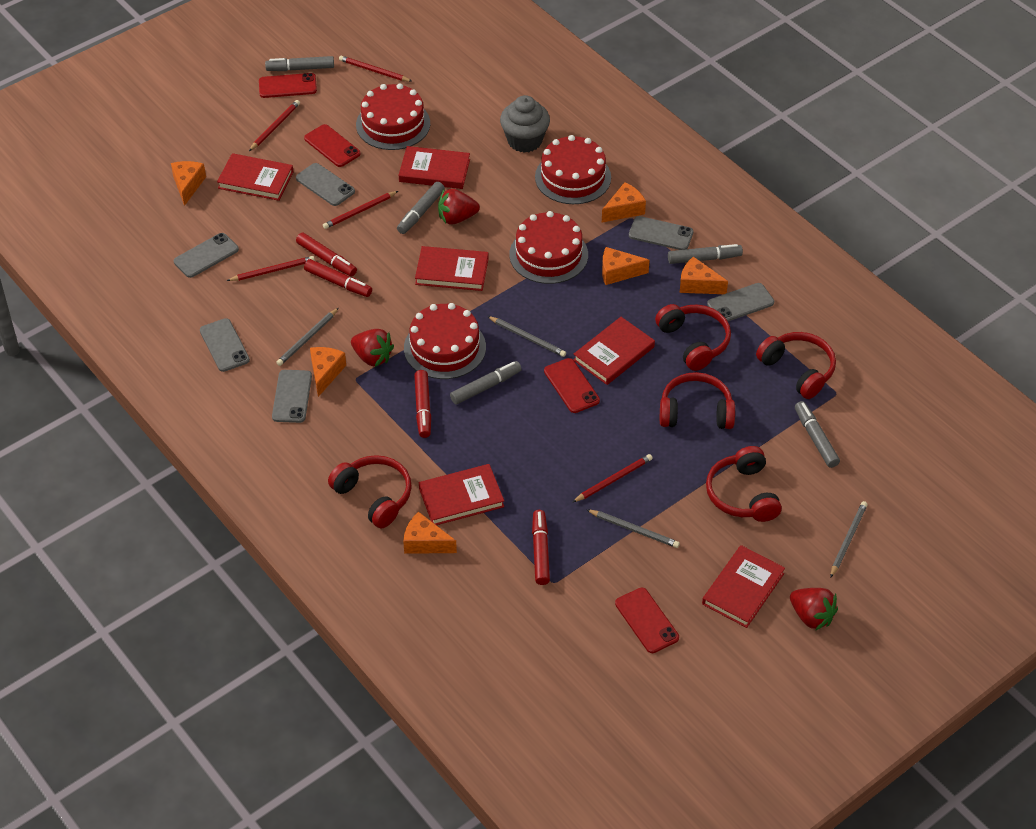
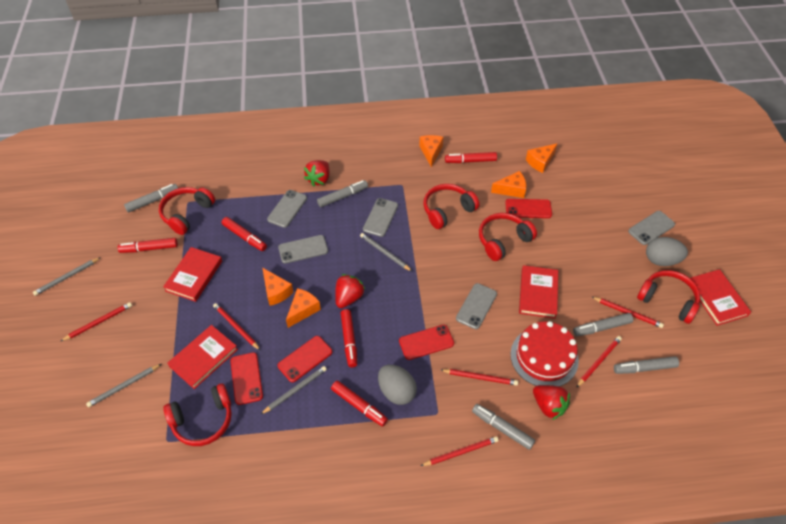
grey cupcake: 1 -> 0
grey egg: 0 -> 2
grey phone: 6 -> 5
orange cheese: 6 -> 5
red book: 6 -> 4
red cake: 4 -> 1
red marker: 4 -> 5
red pencil: 5 -> 6

